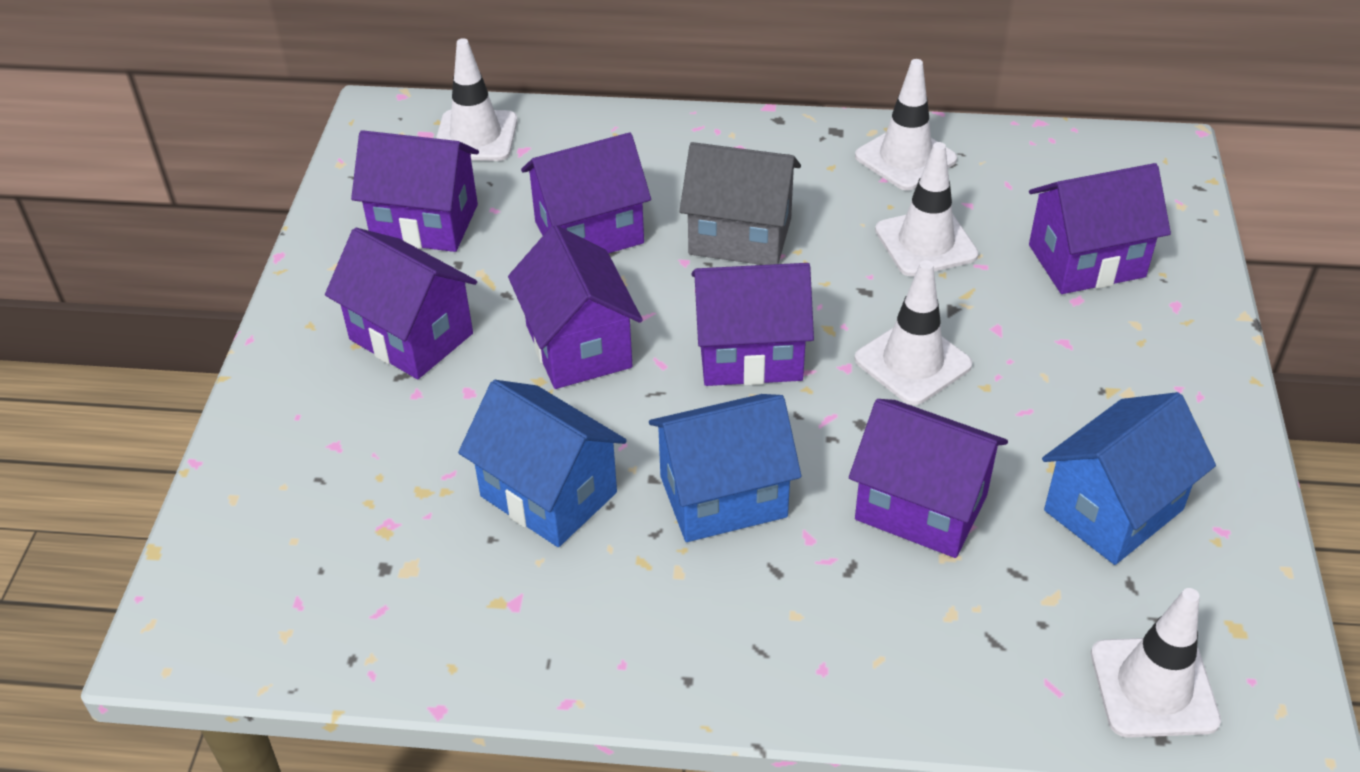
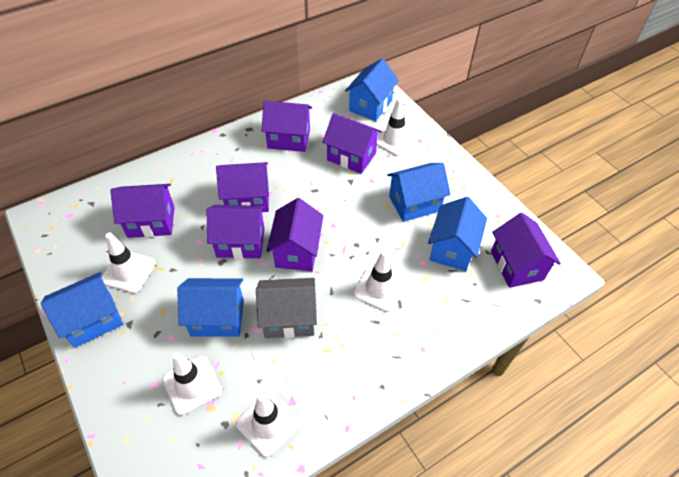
blue house: 3 -> 5

